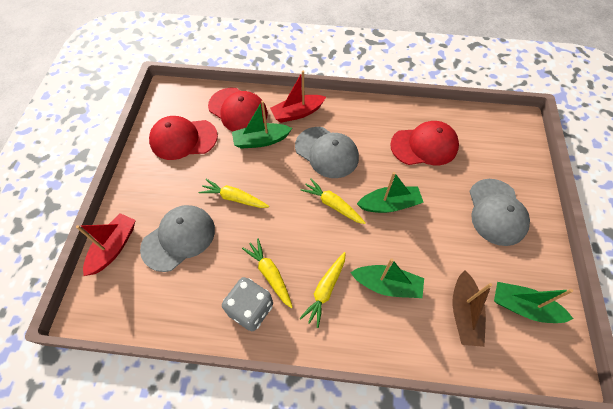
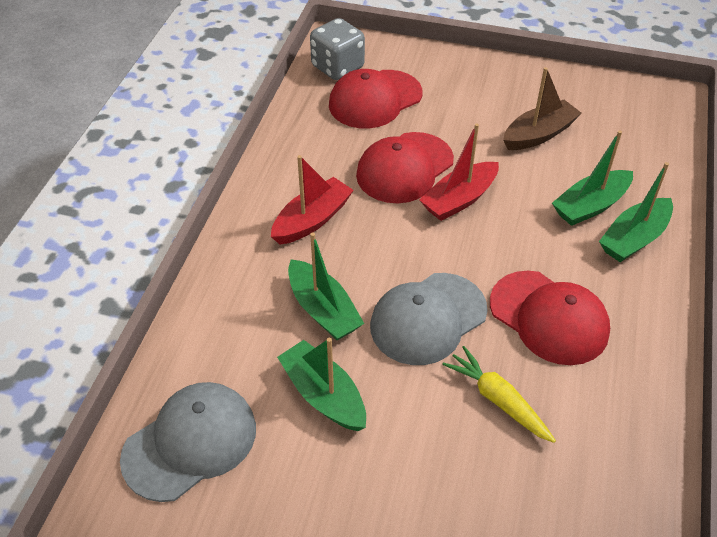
grey cap: 3 -> 2
yellow carrot: 4 -> 1

